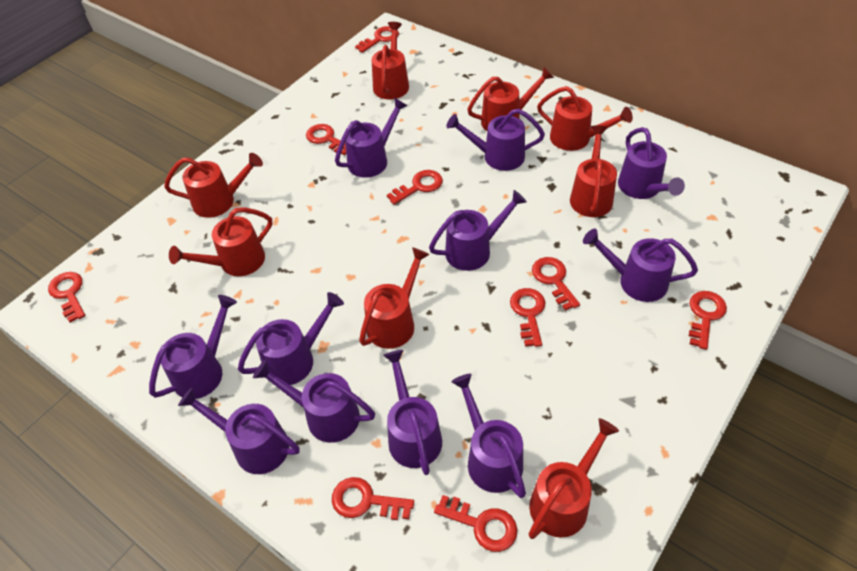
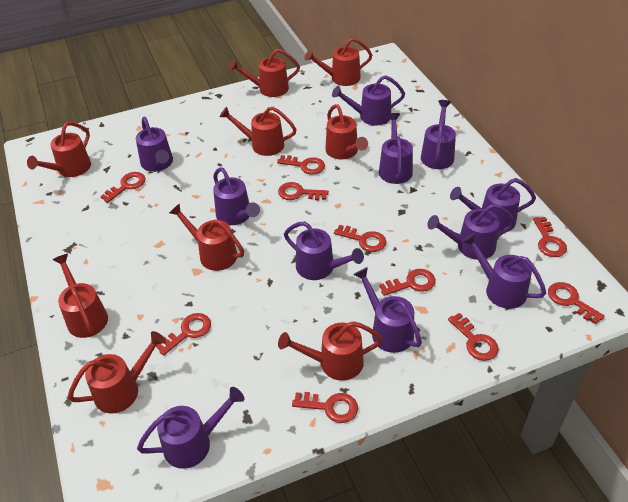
red key: 9 -> 10
red watering can: 8 -> 9

